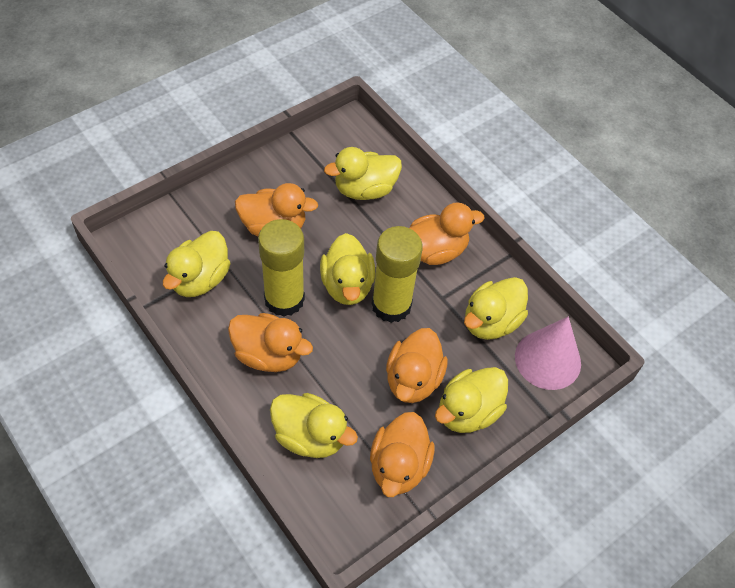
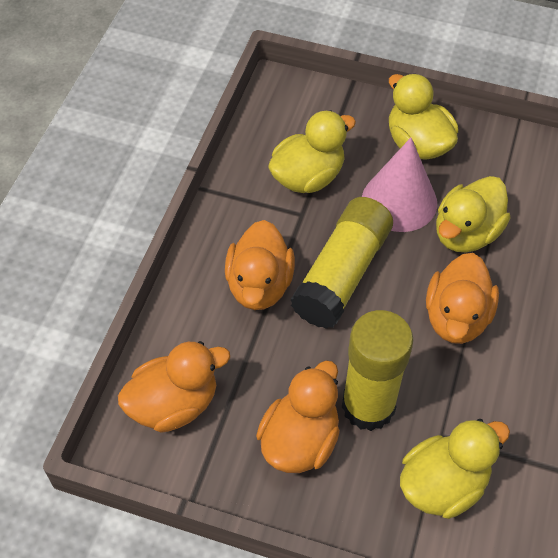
orange duck: 5 -> 4
yellow duck: 6 -> 4

